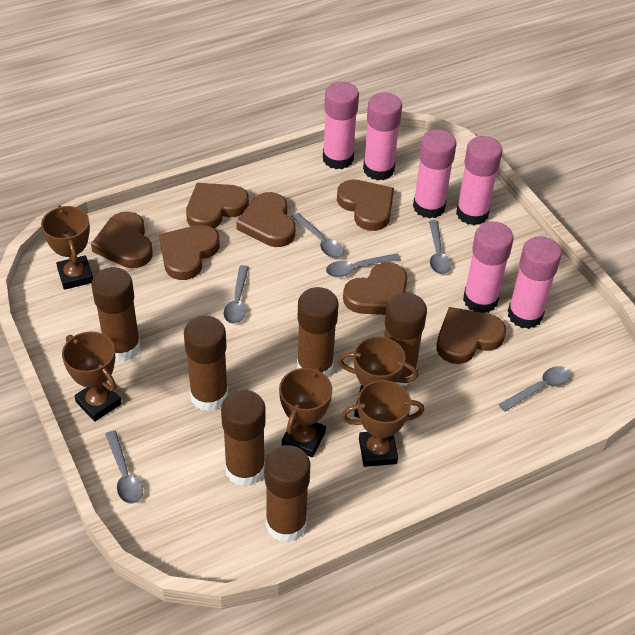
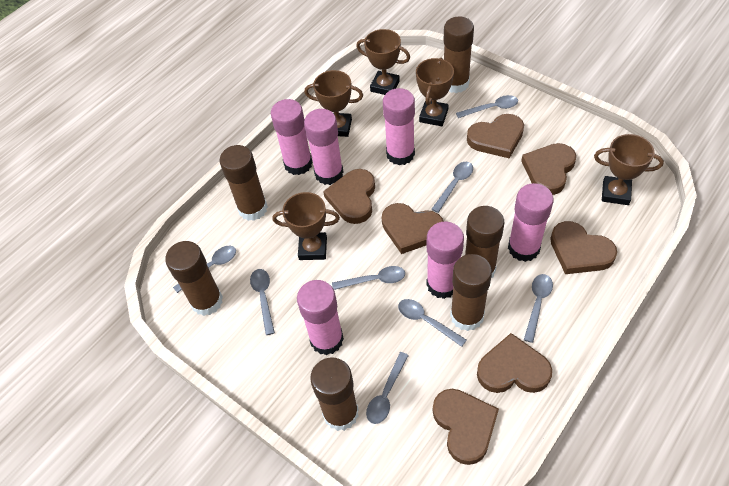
grey spoon: 6 -> 8

